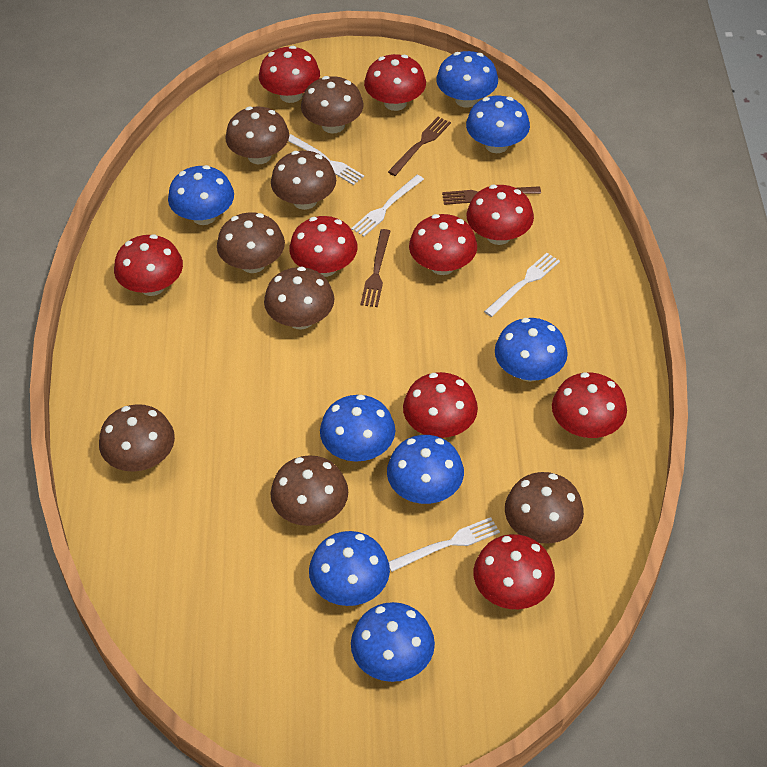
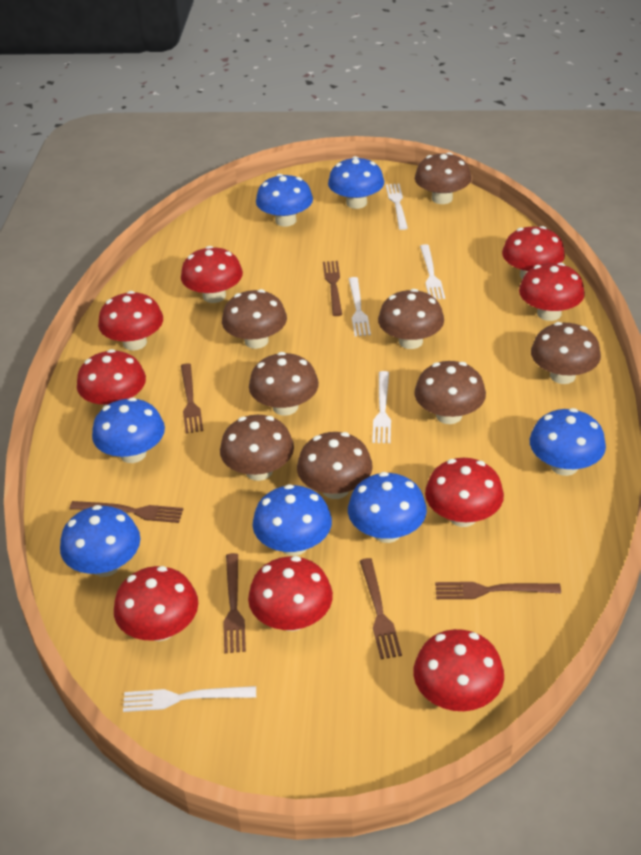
blue mushroom: 8 -> 7
brown fork: 3 -> 6
white fork: 4 -> 5

